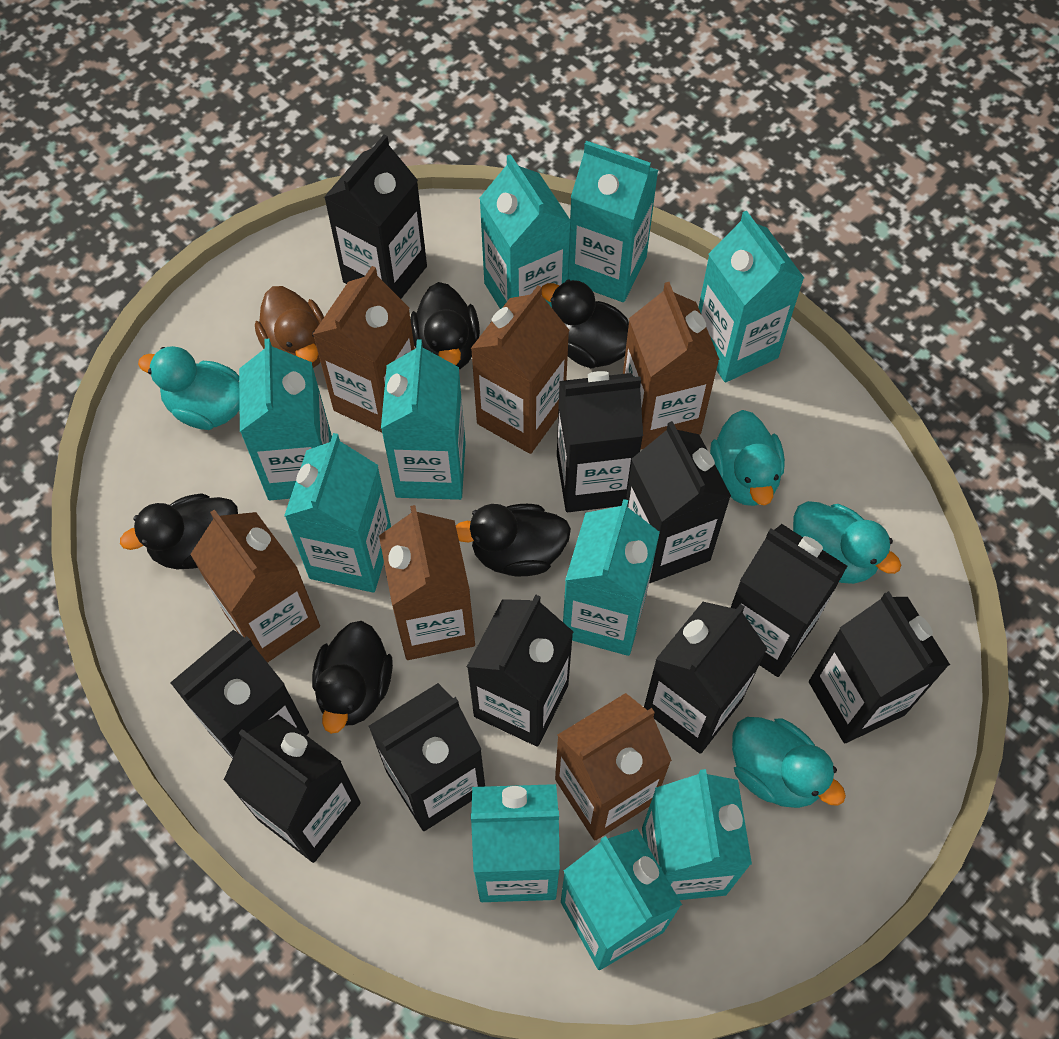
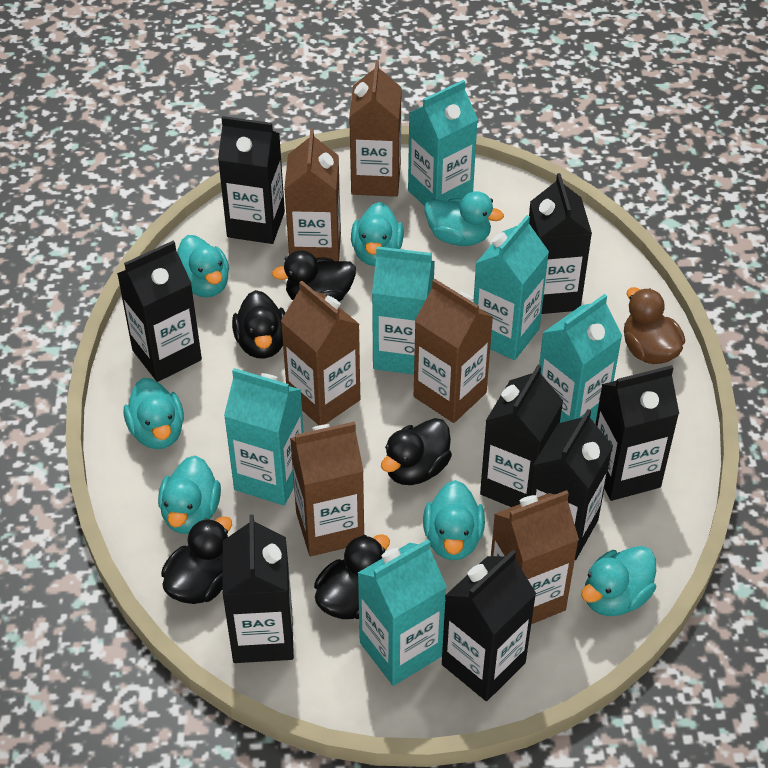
black carton: 10 -> 8
turquoise carton: 10 -> 6
turquoise duck: 4 -> 7

